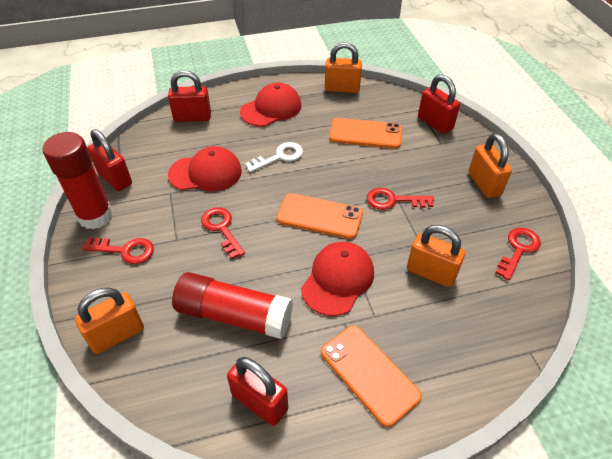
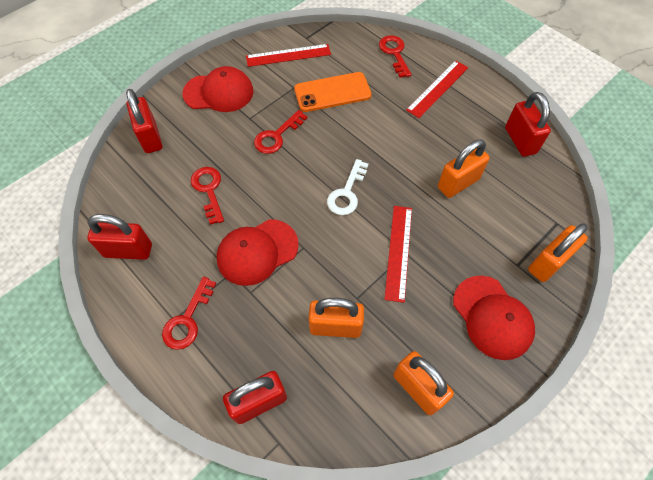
orange phone: 3 -> 1
red glue stick: 2 -> 0
red ruler: 0 -> 3

